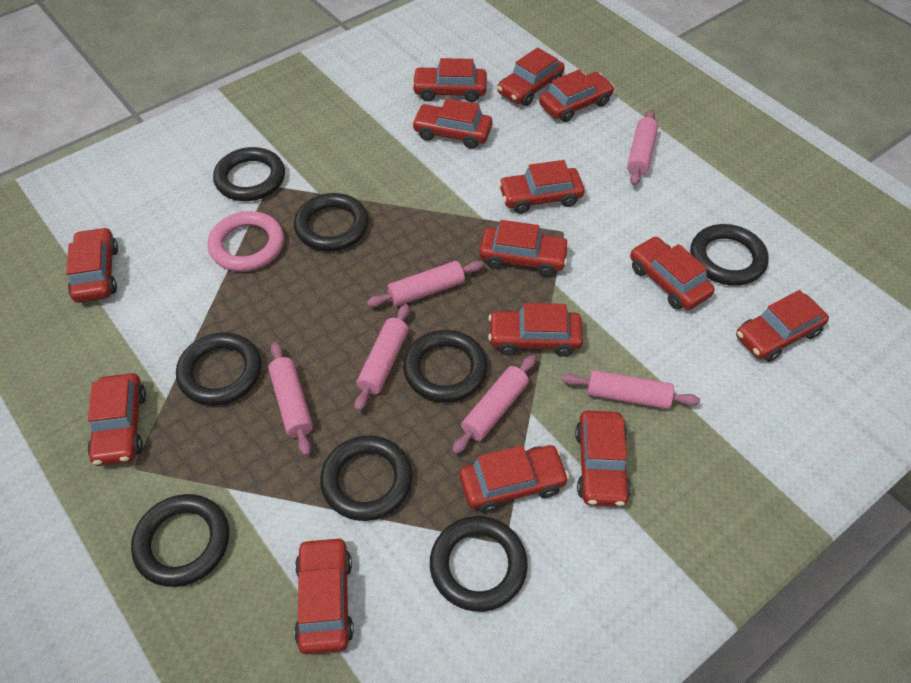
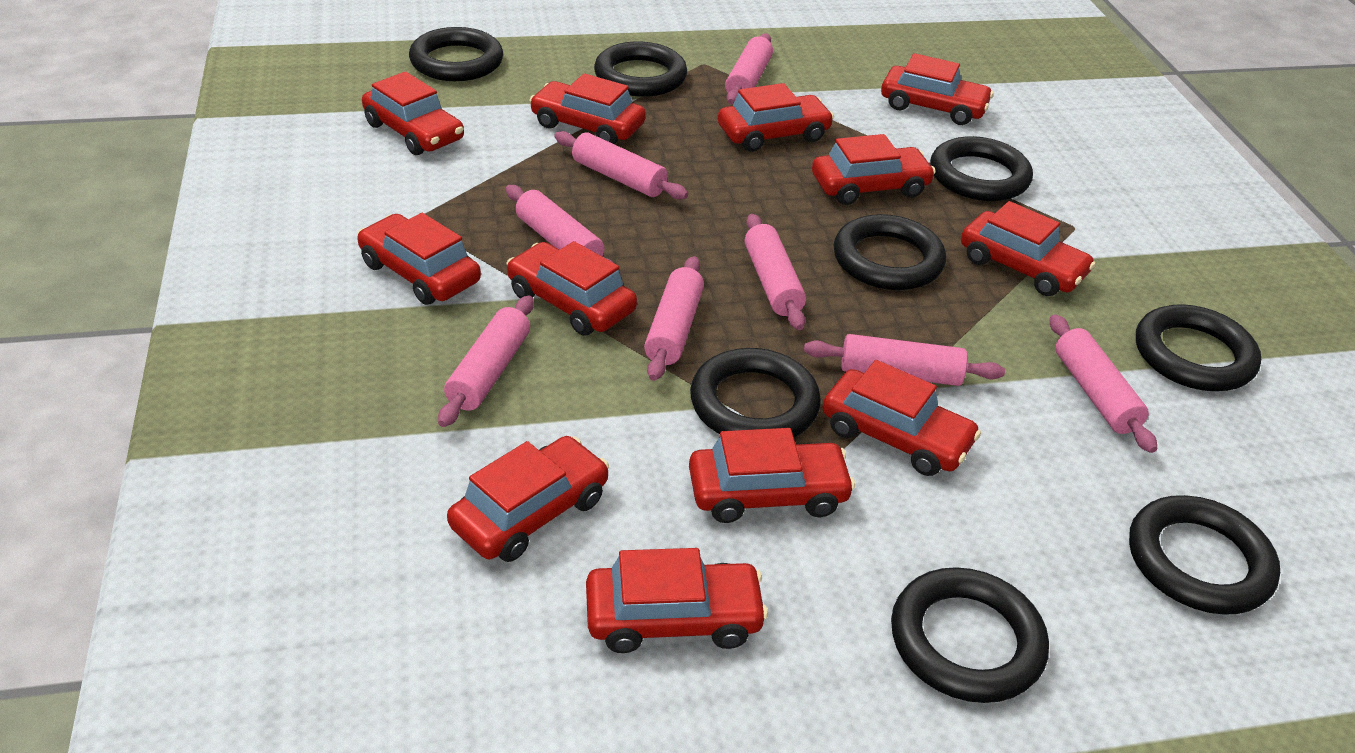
pink ring: 1 -> 0
pink rolling pin: 6 -> 8
red car: 14 -> 12

